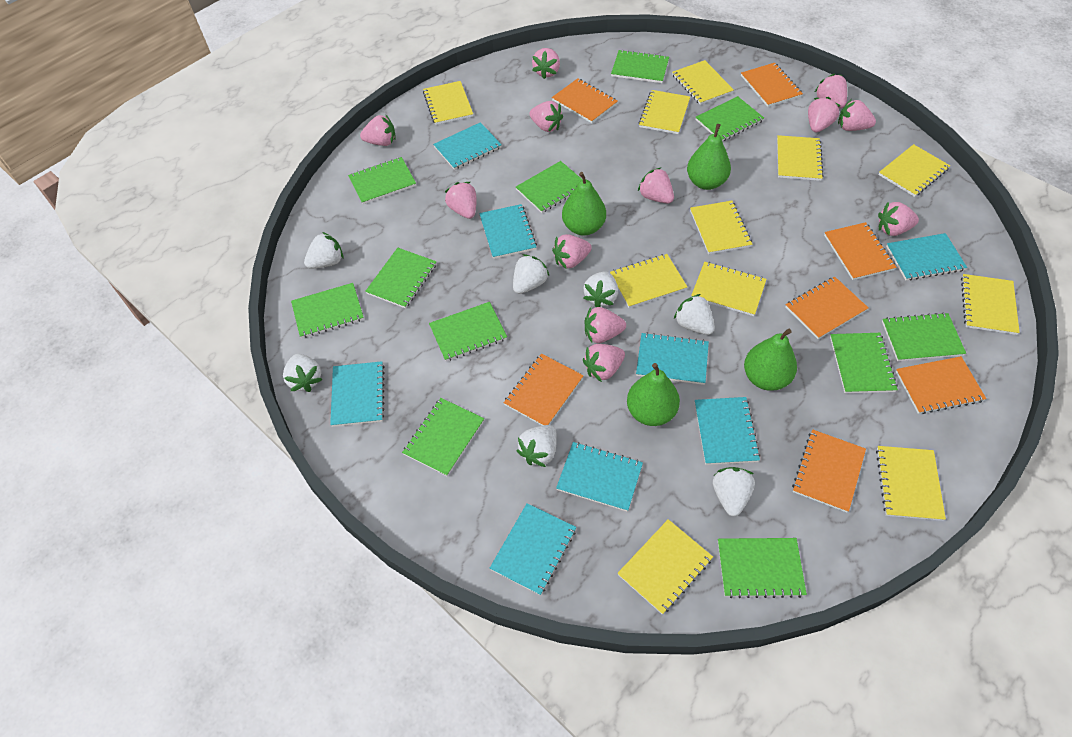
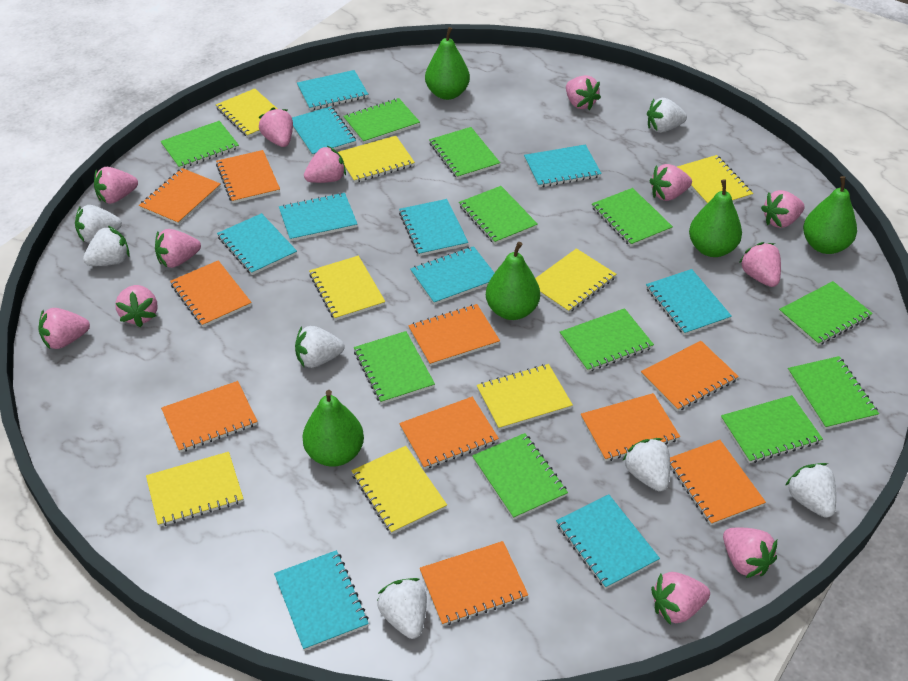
green pear: 4 -> 5
orange notebook: 7 -> 10
turquoise notebook: 8 -> 10
yellow notebook: 11 -> 8

